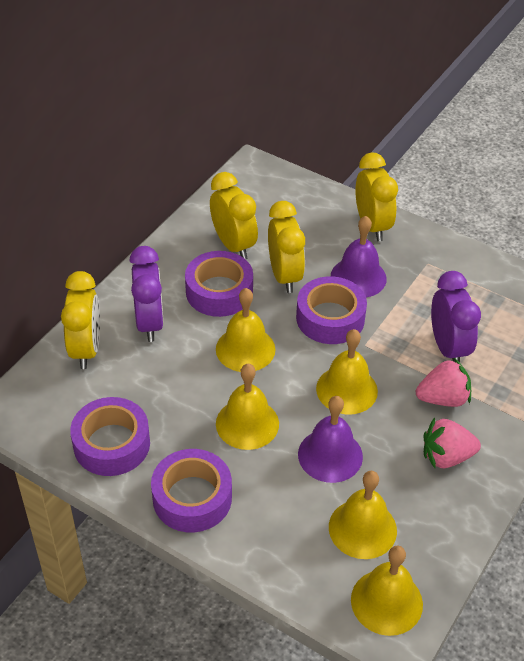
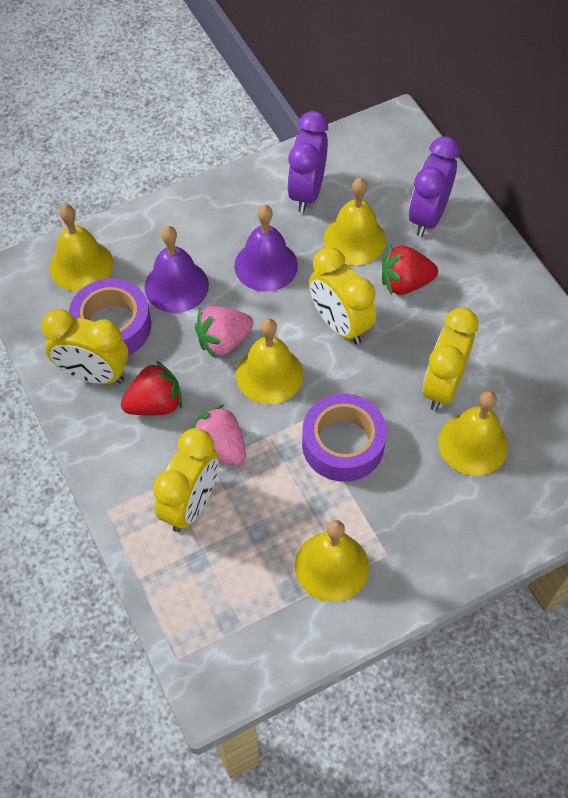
purple tape: 4 -> 2
red strawberry: 0 -> 2

